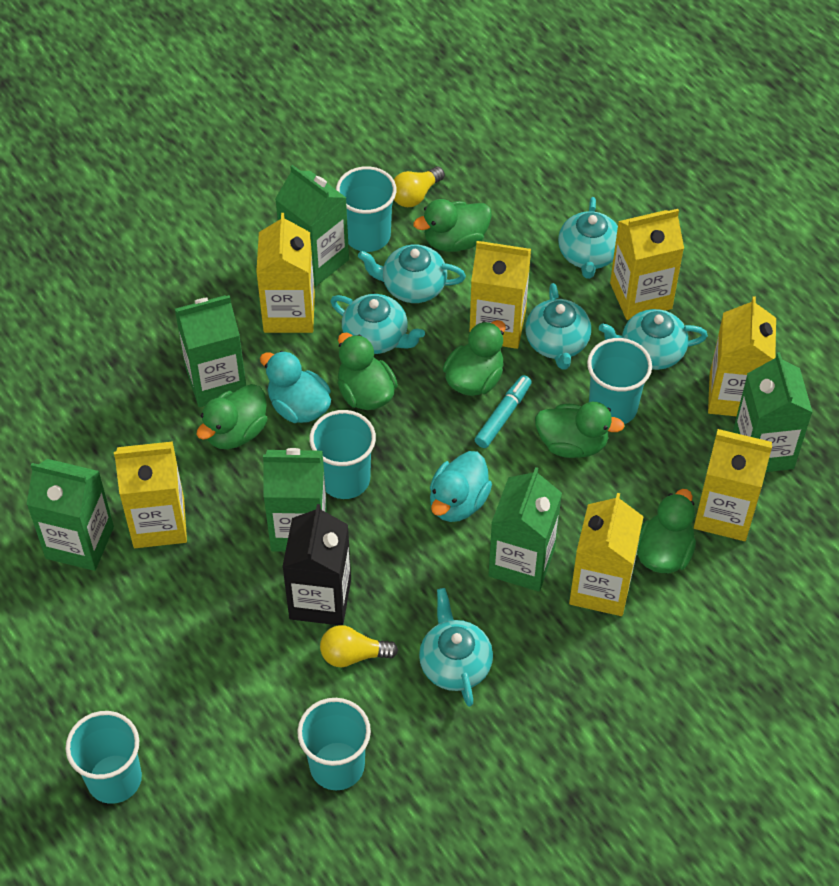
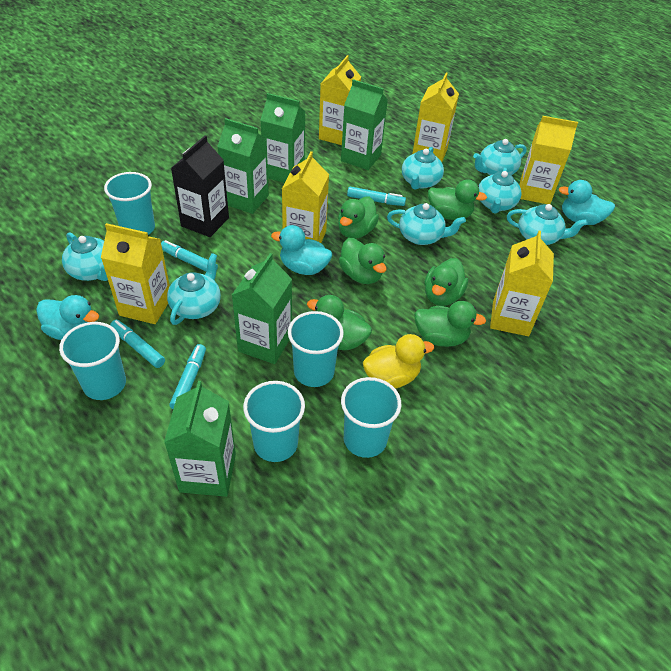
green carton: 6 -> 5
turquoise duck: 2 -> 3
turquoise marker: 1 -> 4
turquoise teapot: 6 -> 7
yellow carton: 7 -> 6
yellow duck: 0 -> 1
yellow light bulb: 2 -> 0

